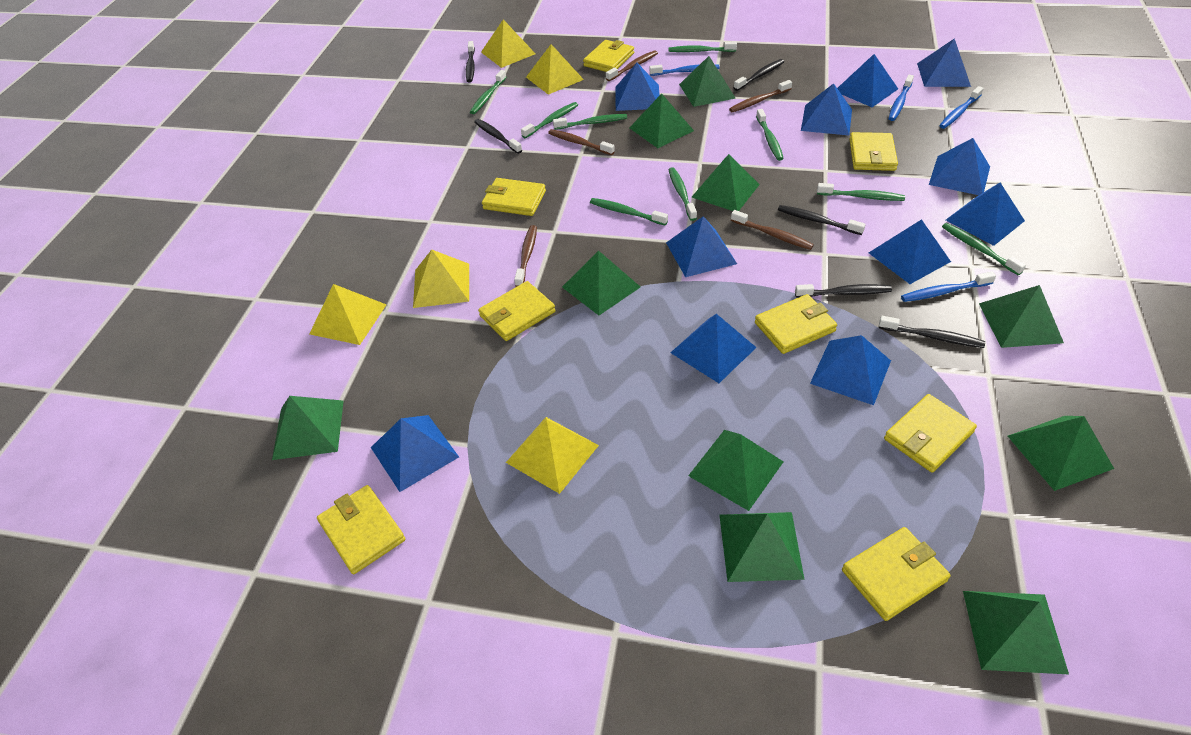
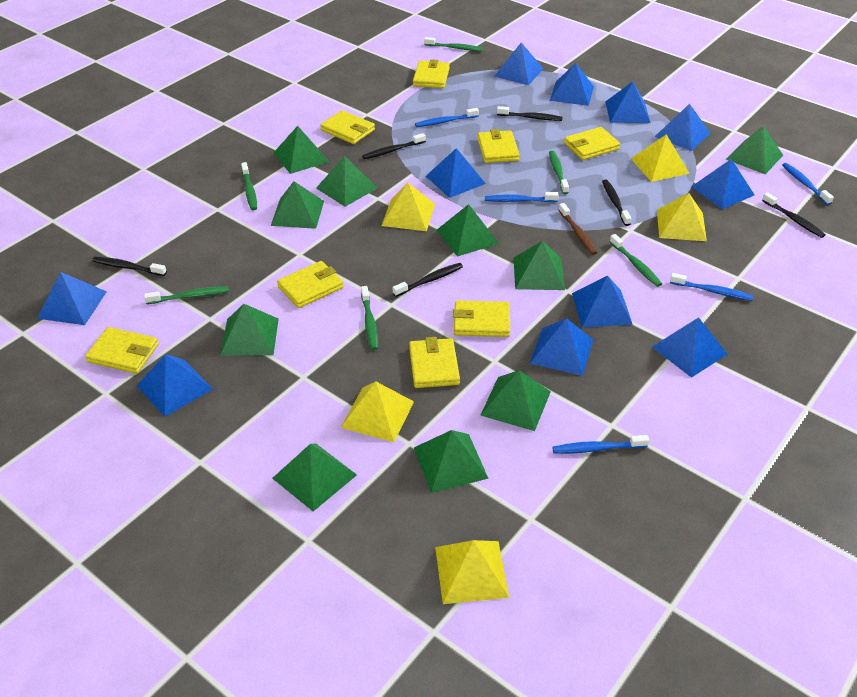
blue toothbrush: 4 -> 5
brown toothbrush: 5 -> 1
green toothbrush: 9 -> 6

